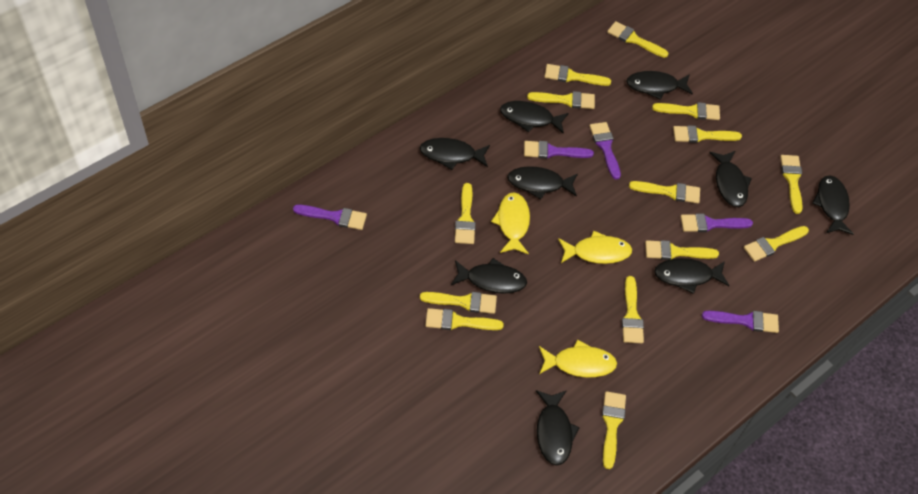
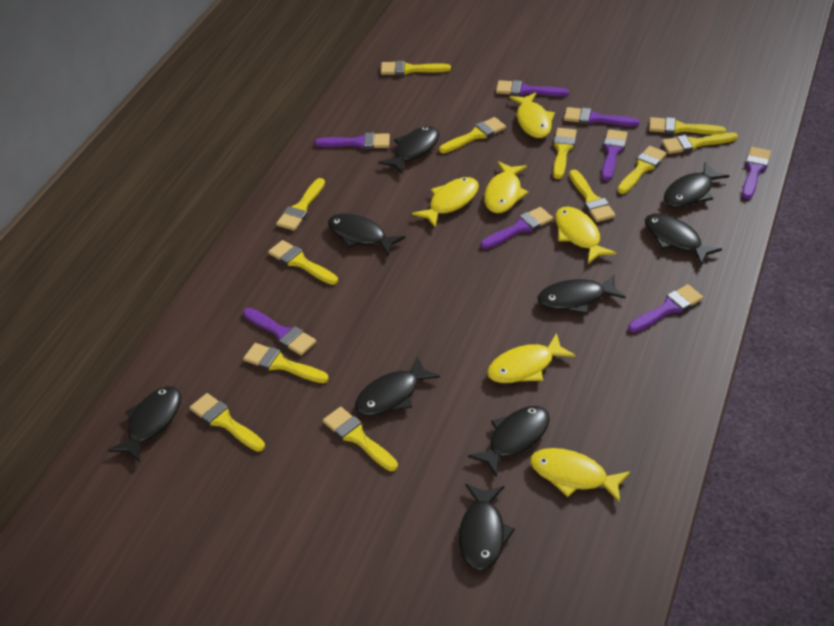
purple brush: 5 -> 8
yellow brush: 14 -> 12
yellow fish: 3 -> 6

